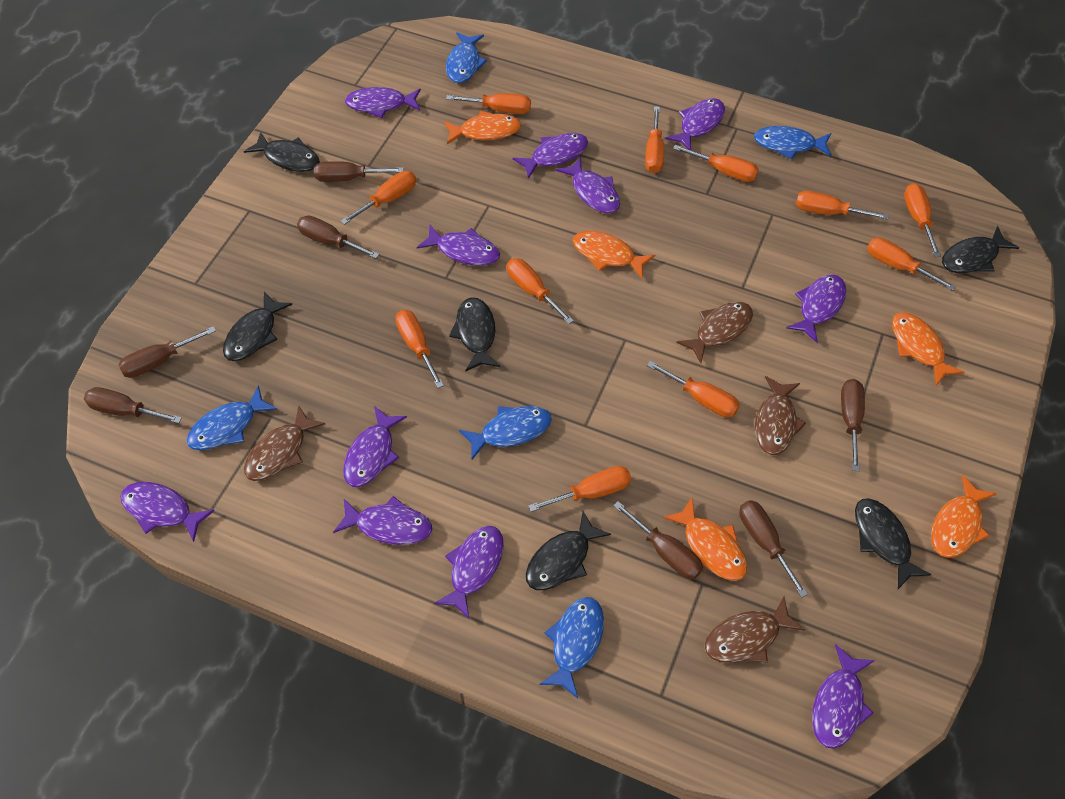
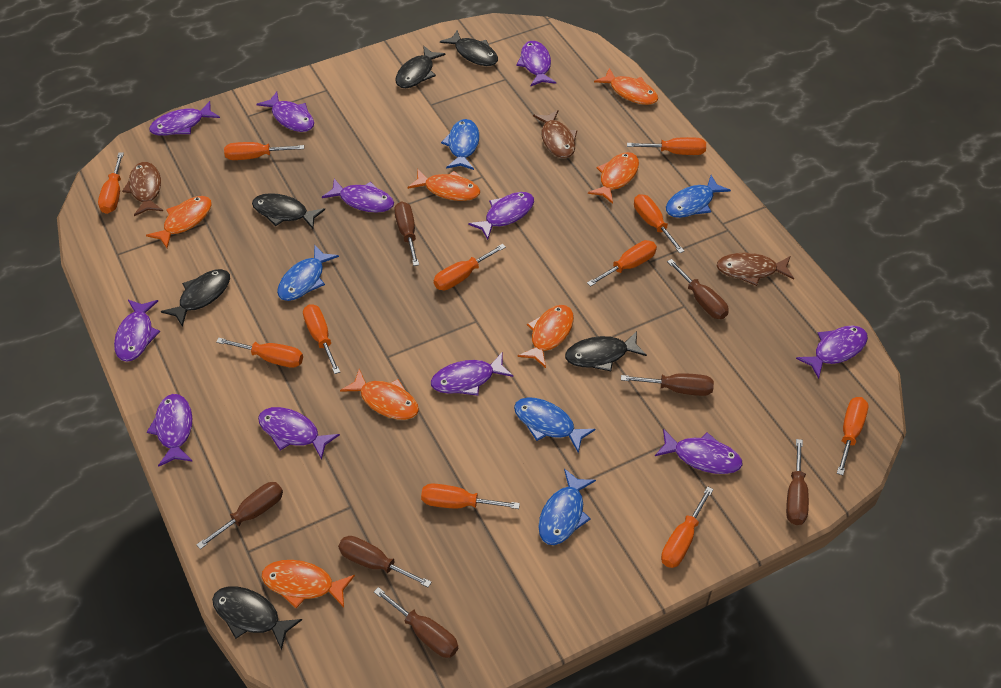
brown fish: 4 -> 3
orange fish: 5 -> 7

